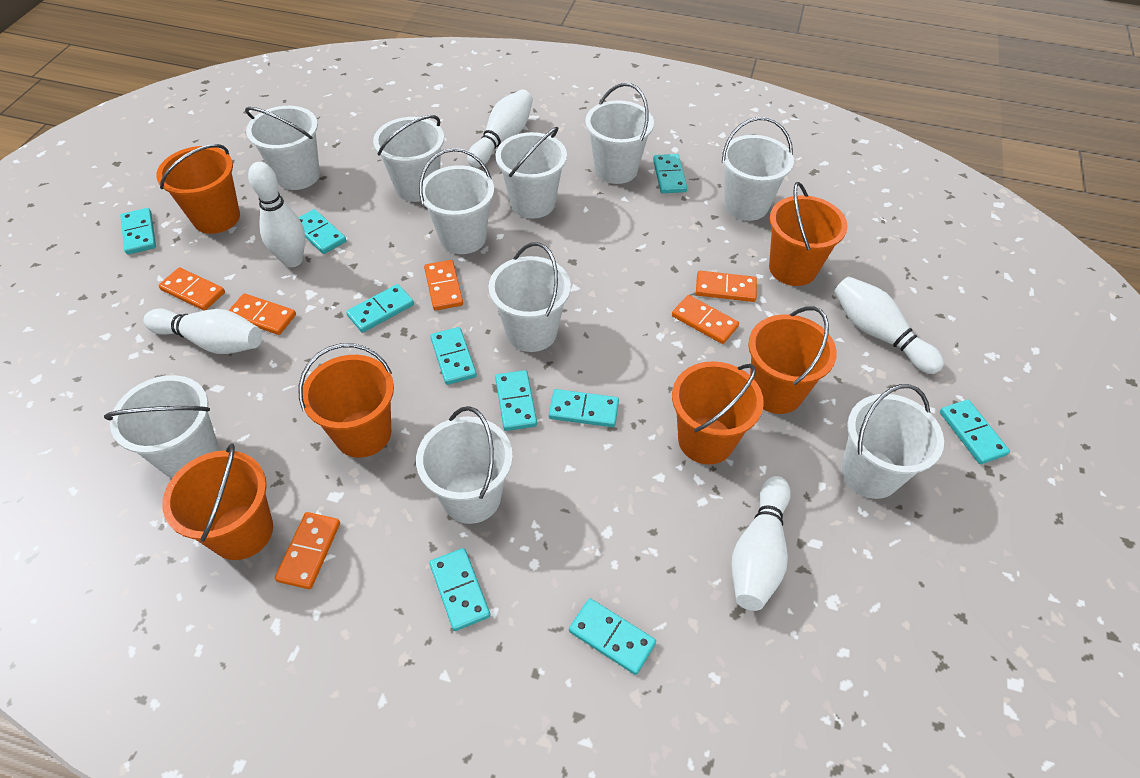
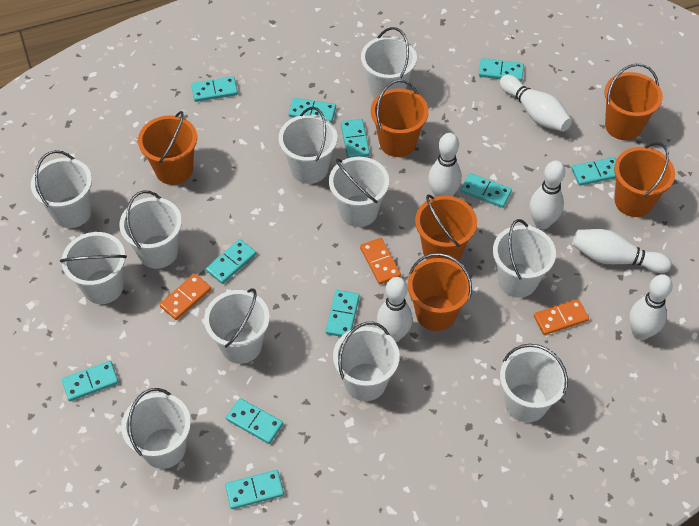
orange domino: 6 -> 3
turquoise domino: 10 -> 11
white bowling pin: 5 -> 6
white bucket: 10 -> 11

